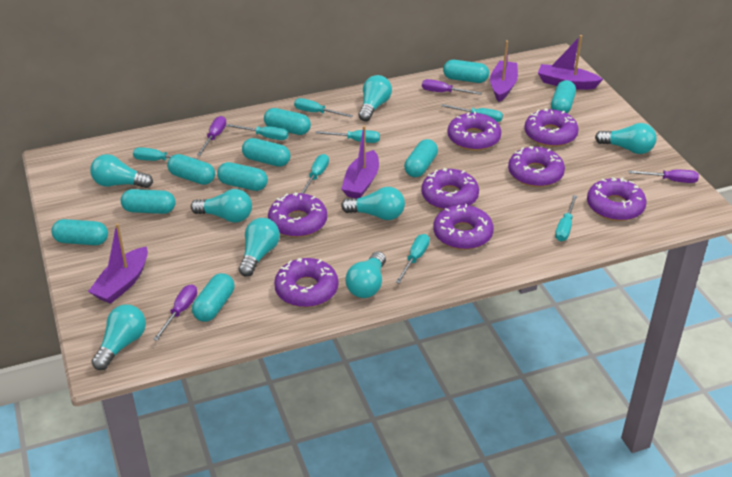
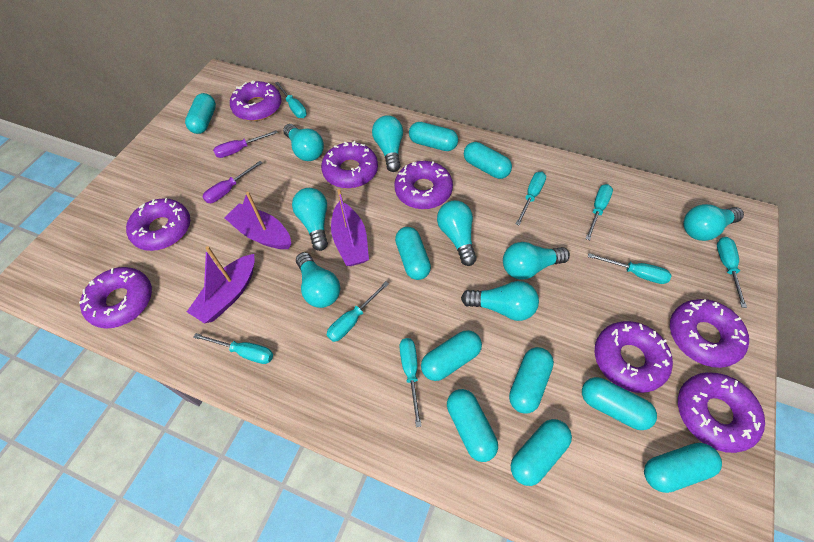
purple boat: 4 -> 3
purple screwdriver: 4 -> 2

